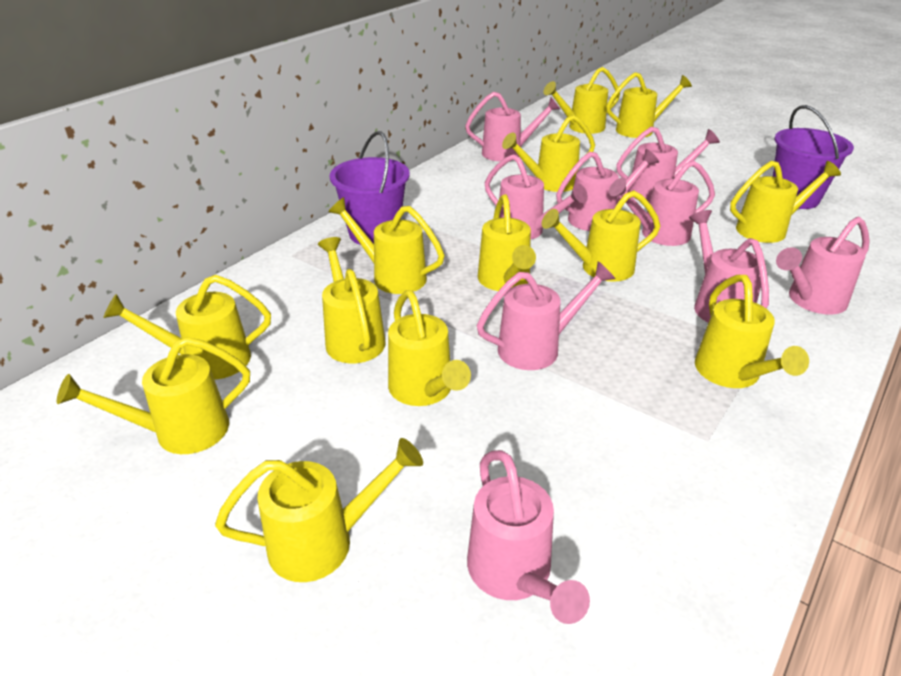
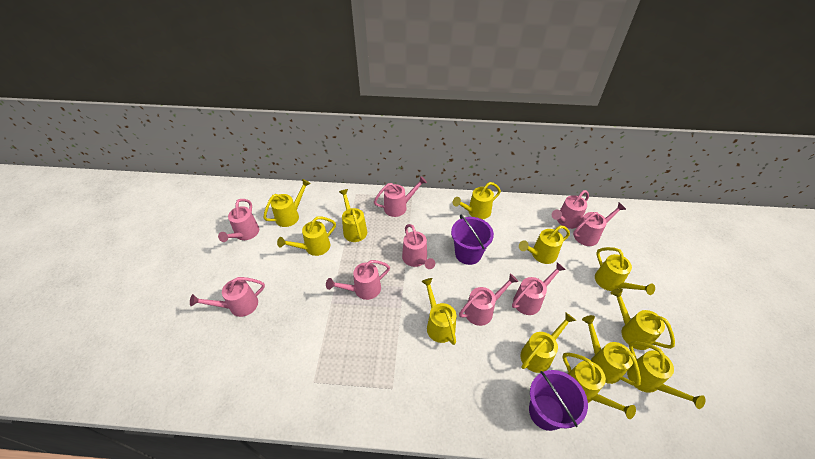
yellow watering can: 13 -> 12

